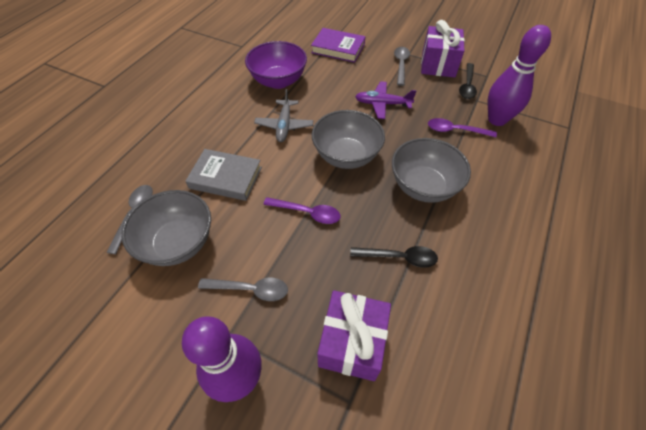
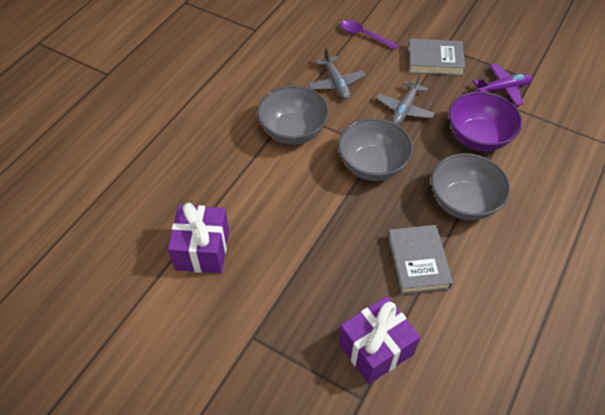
black spoon: 2 -> 0
grey book: 1 -> 2
grey plane: 1 -> 2
grey spoon: 3 -> 0
purple book: 1 -> 0
purple bowling pin: 2 -> 0
purple spoon: 2 -> 1

